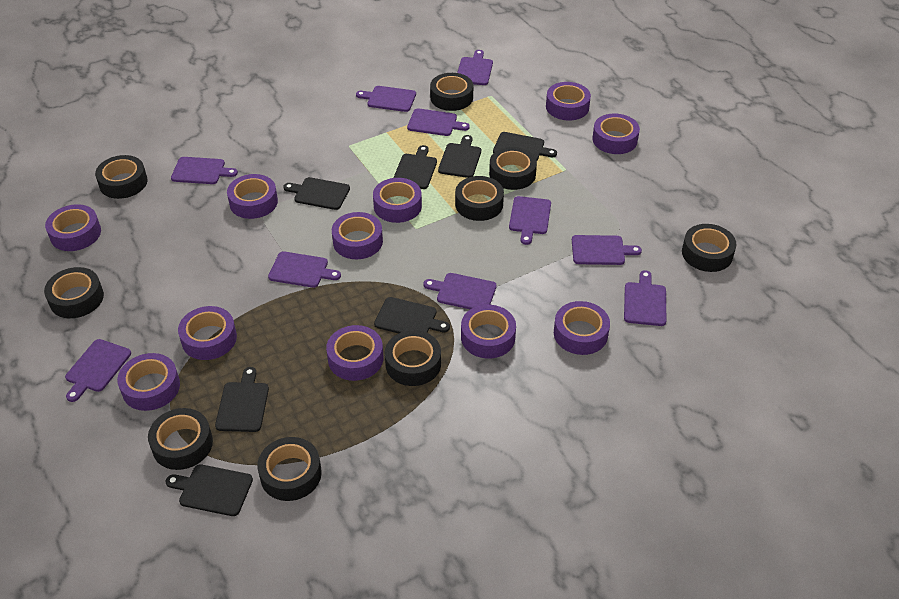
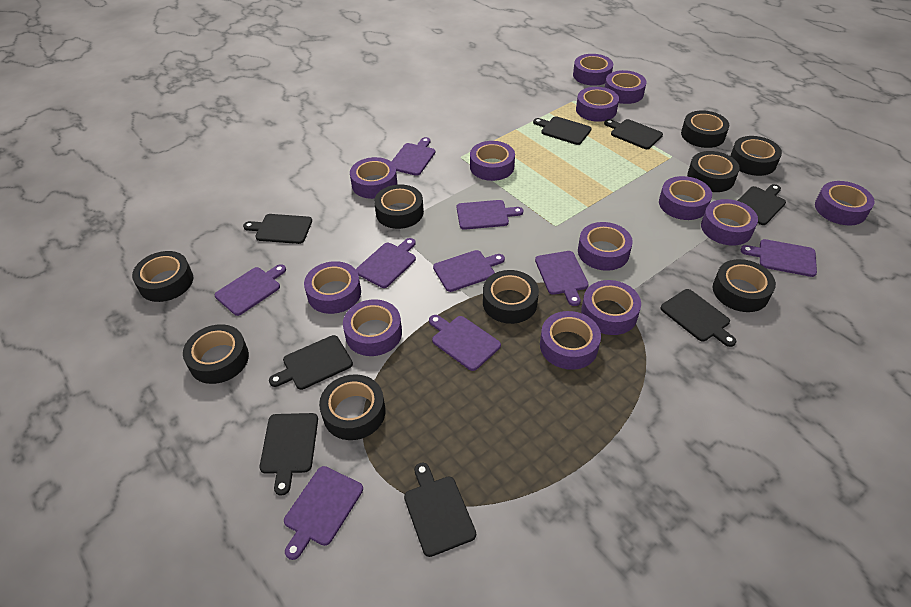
black cutting board: 7 -> 8
purple cutting board: 10 -> 9
purple tape: 11 -> 13

